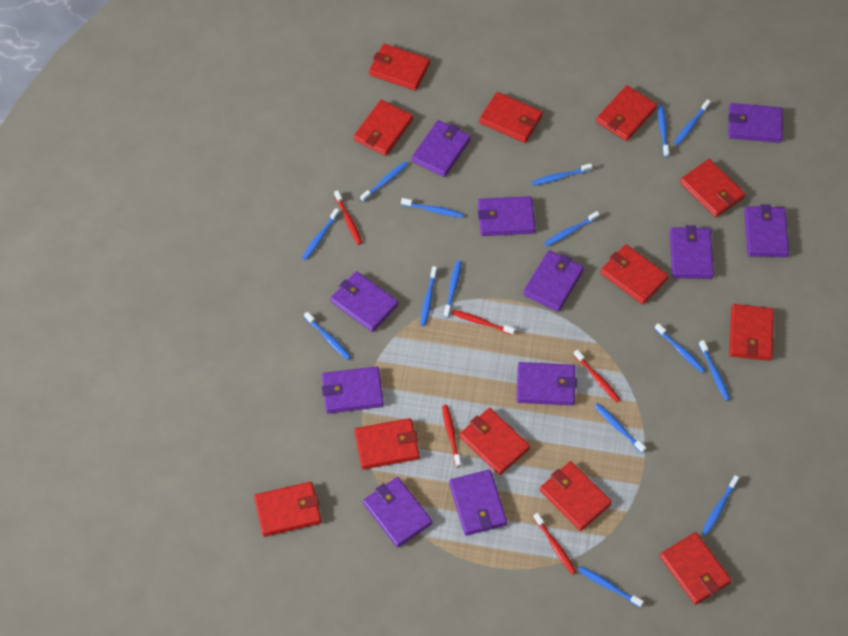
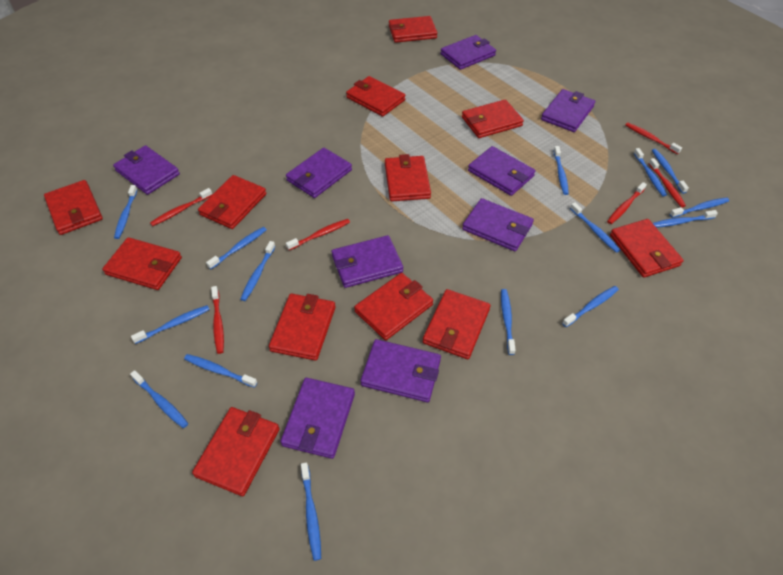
purple wallet: 11 -> 9
red toothbrush: 5 -> 6

